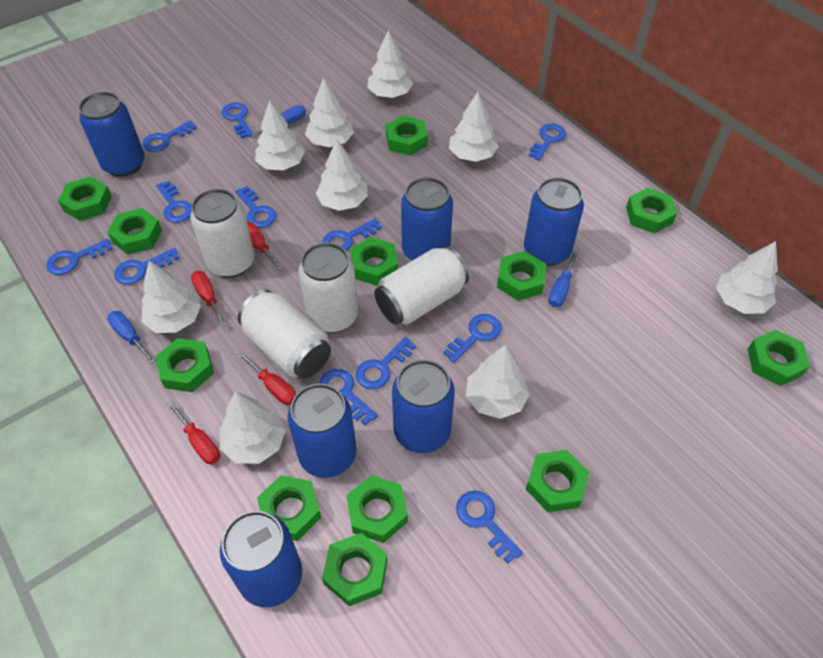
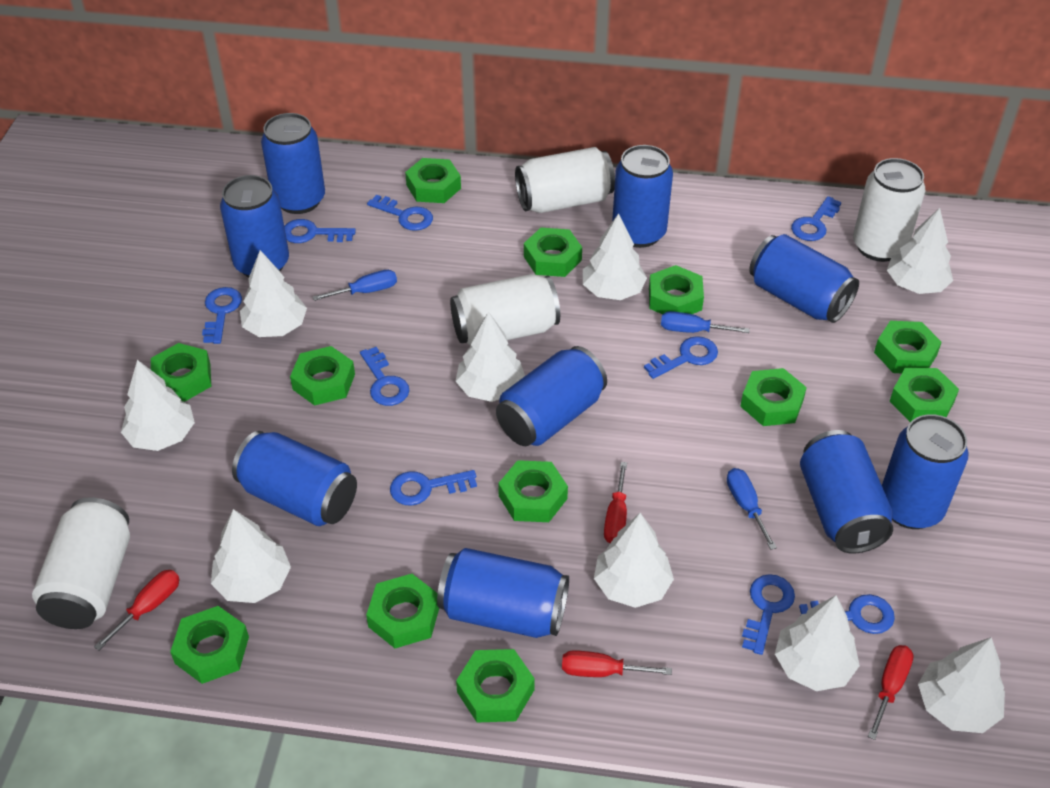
blue can: 6 -> 9
blue key: 12 -> 9

